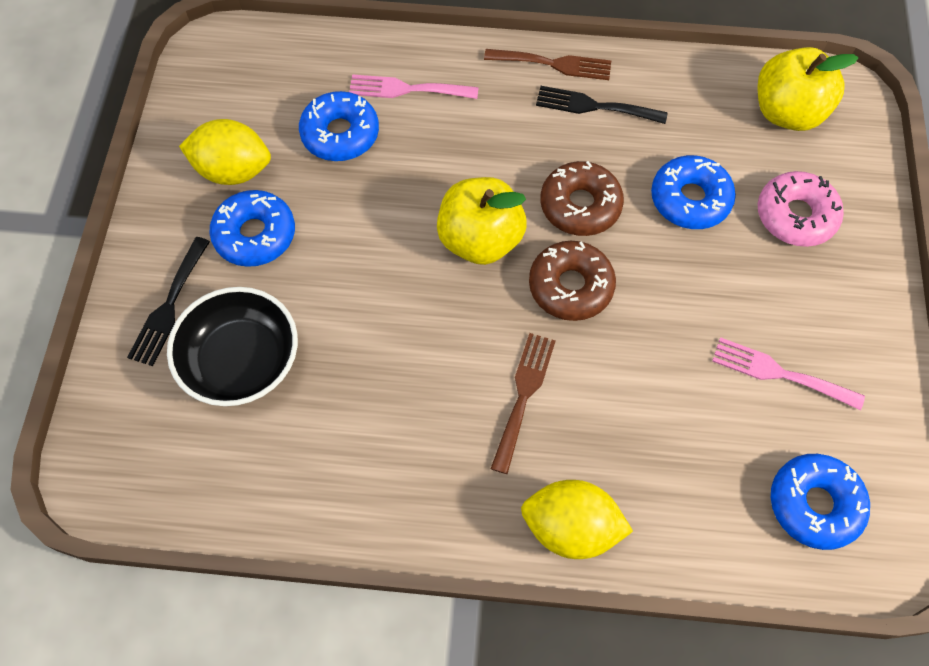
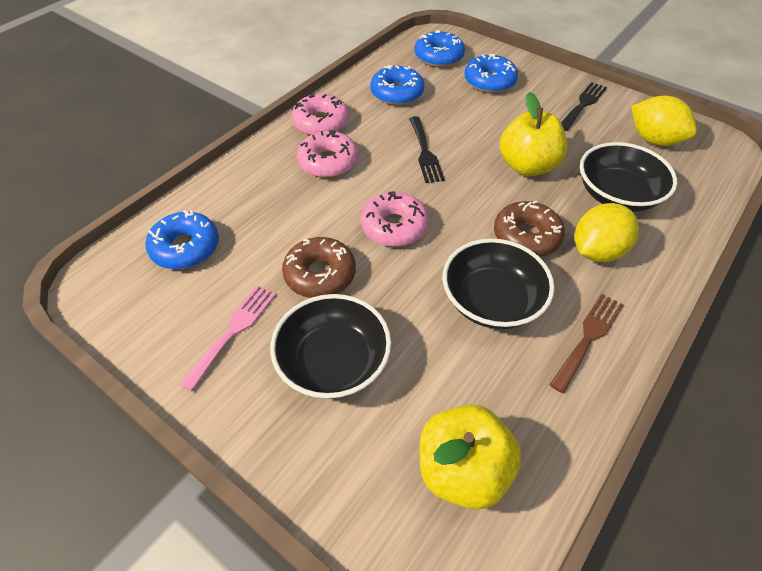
black bowl: 1 -> 3
brown fork: 2 -> 1
pink donut: 1 -> 3
pink fork: 2 -> 1

